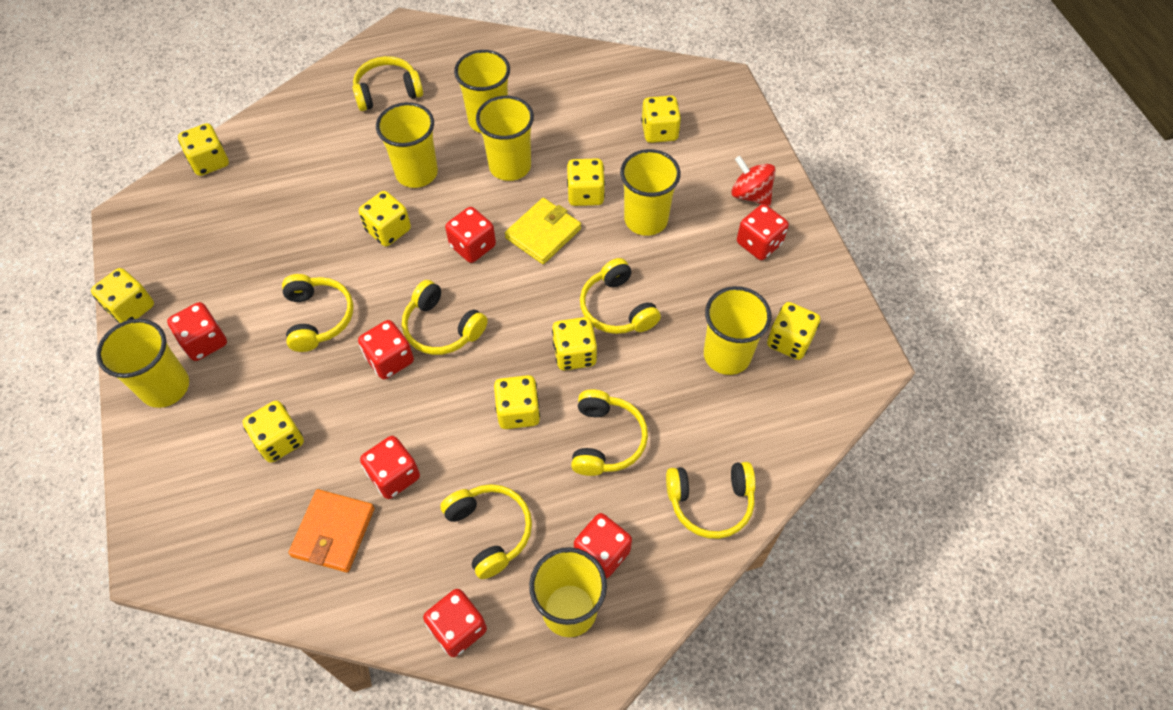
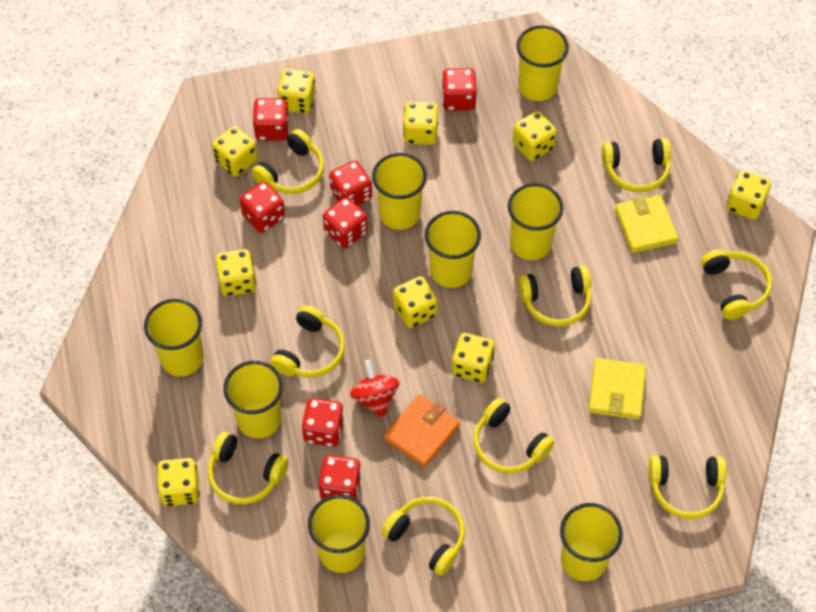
yellow cup: 7 -> 8
yellow headphones: 7 -> 9
yellow wallet: 1 -> 2

